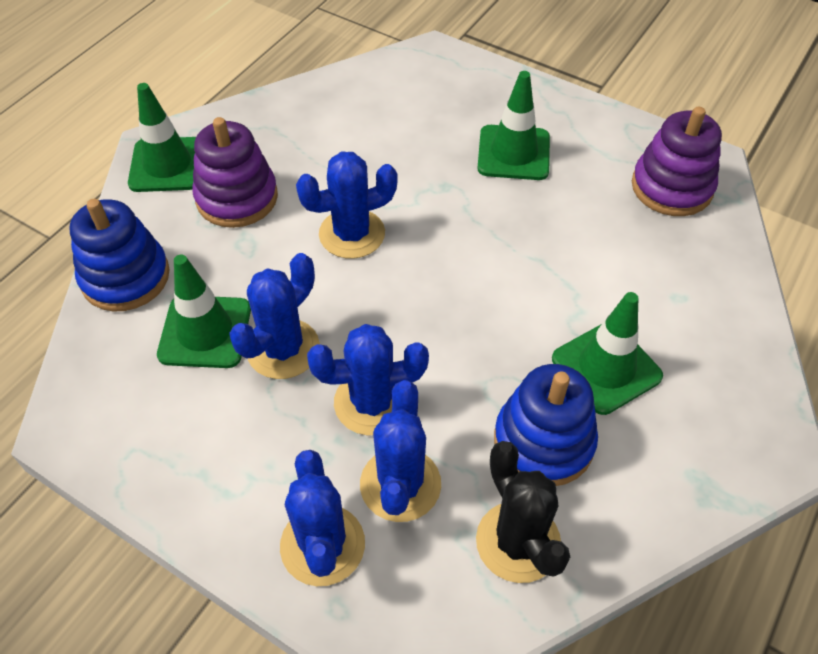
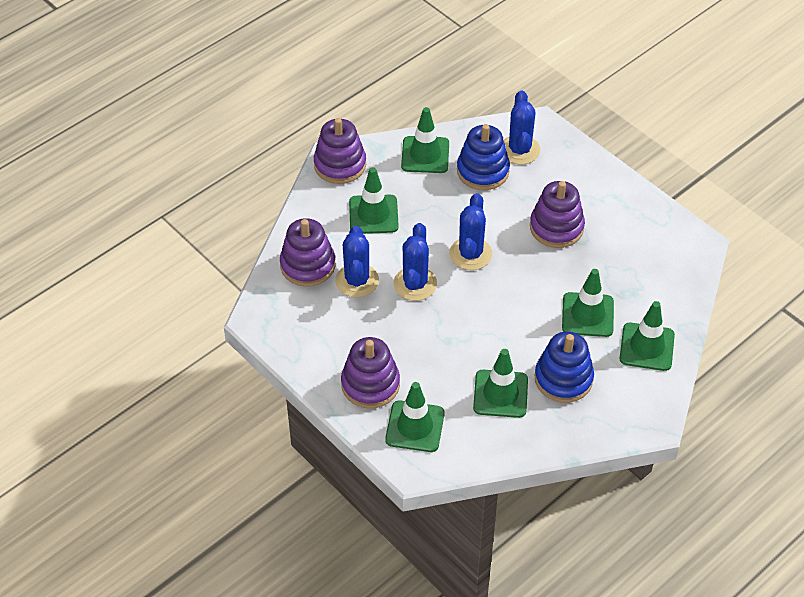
black cactus: 1 -> 0
blue cactus: 5 -> 4
green traffic cone: 4 -> 6
purple stacking toy: 2 -> 4

